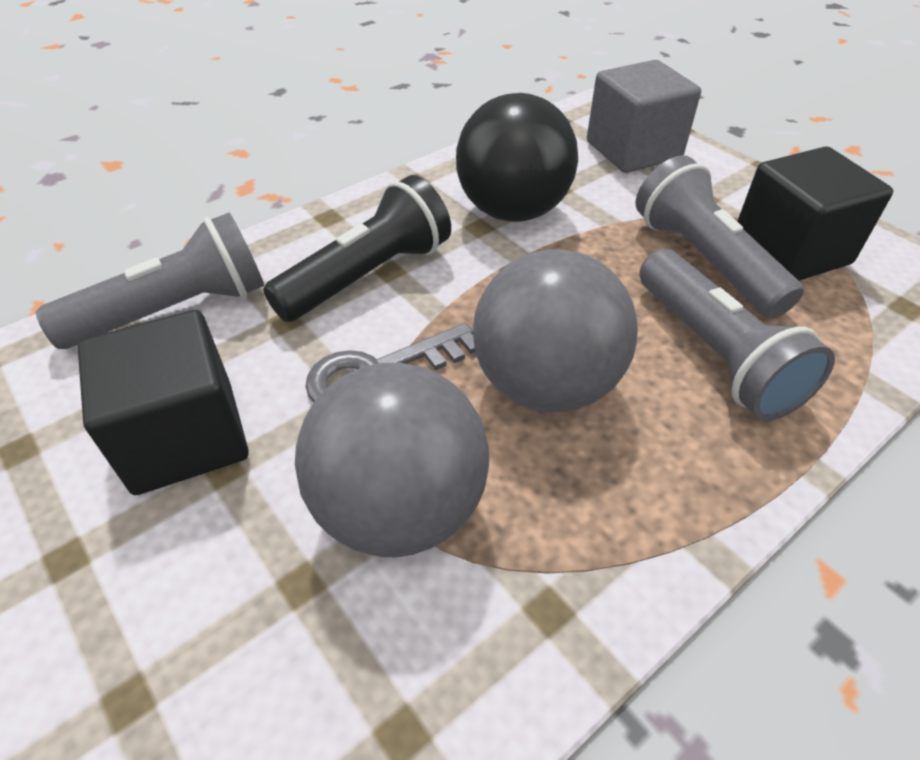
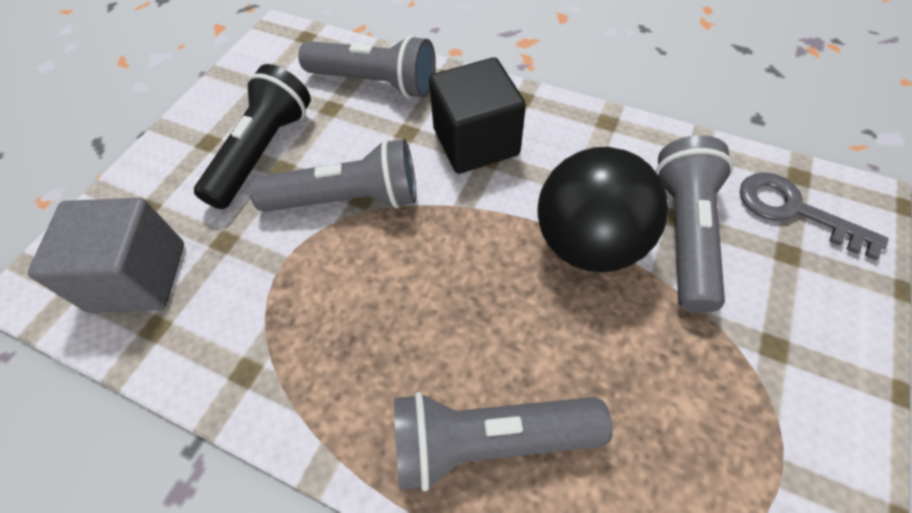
black cube: 2 -> 1
grey ball: 2 -> 0
grey flashlight: 3 -> 4

